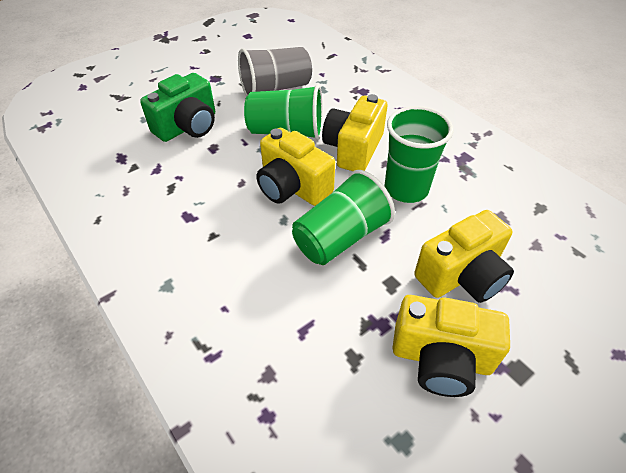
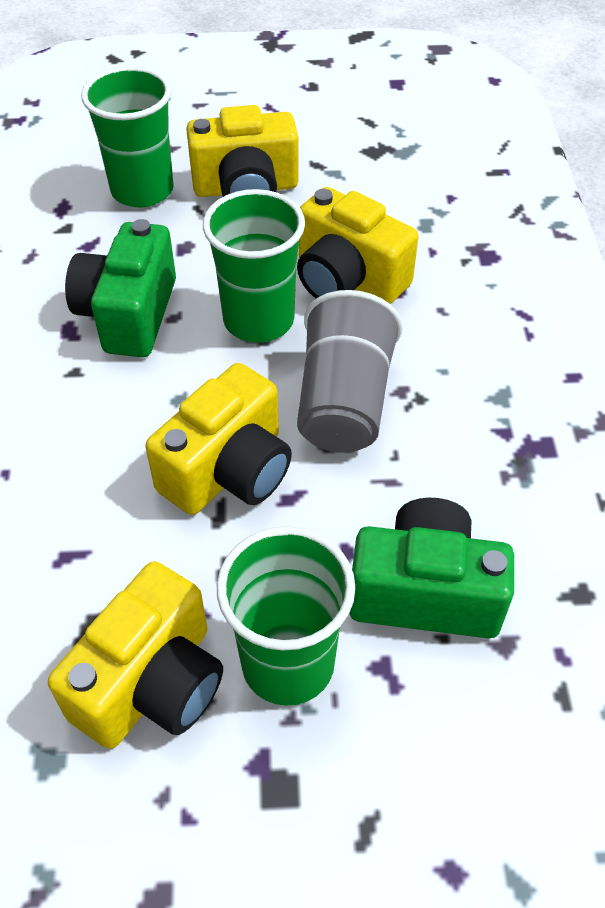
green camera: 1 -> 2

